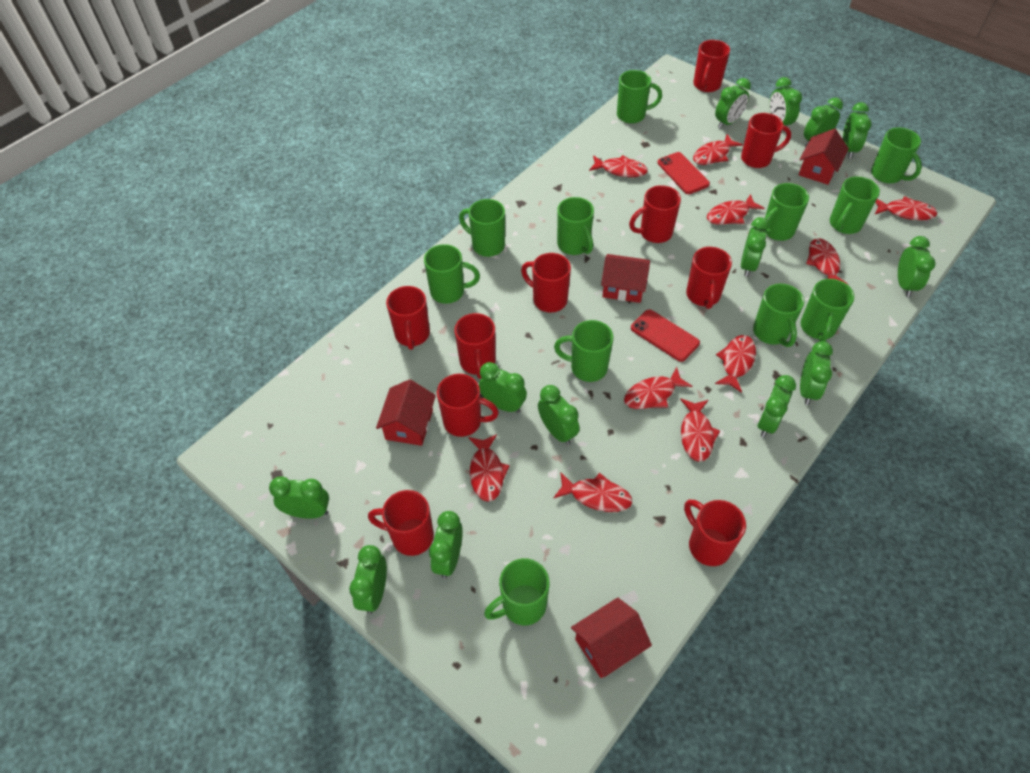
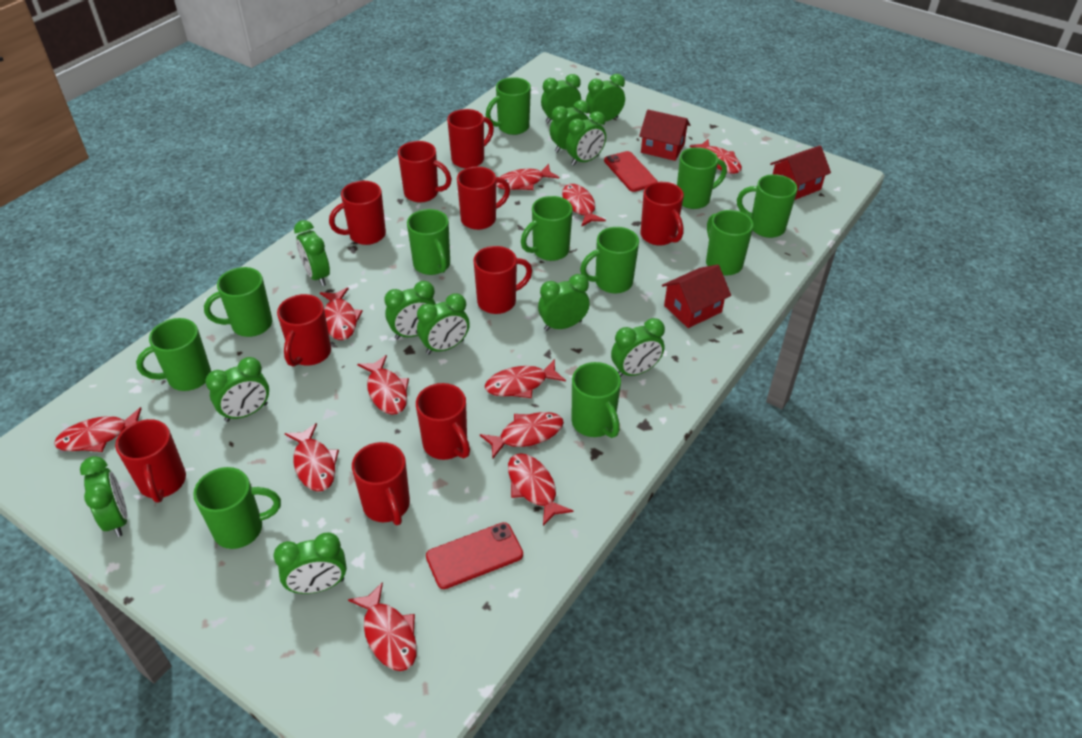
green clock: 13 -> 12
red fish: 10 -> 11
red house: 4 -> 3

